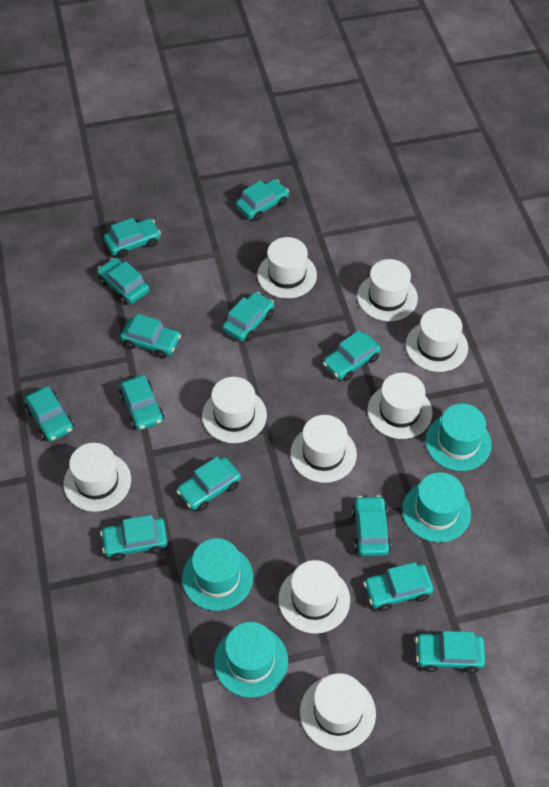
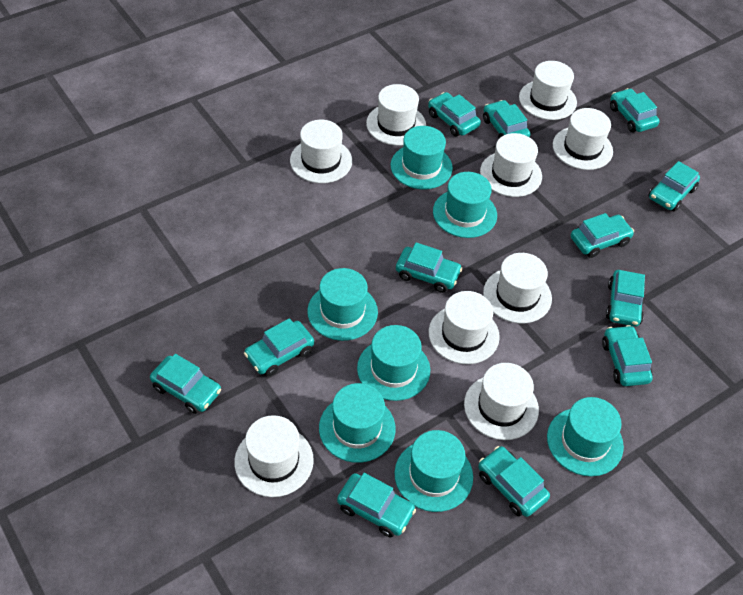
turquoise car: 13 -> 12
turquoise hat: 4 -> 7

